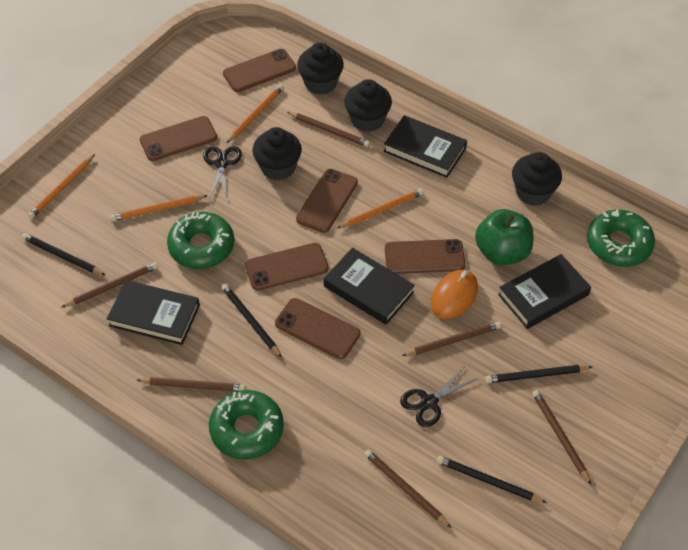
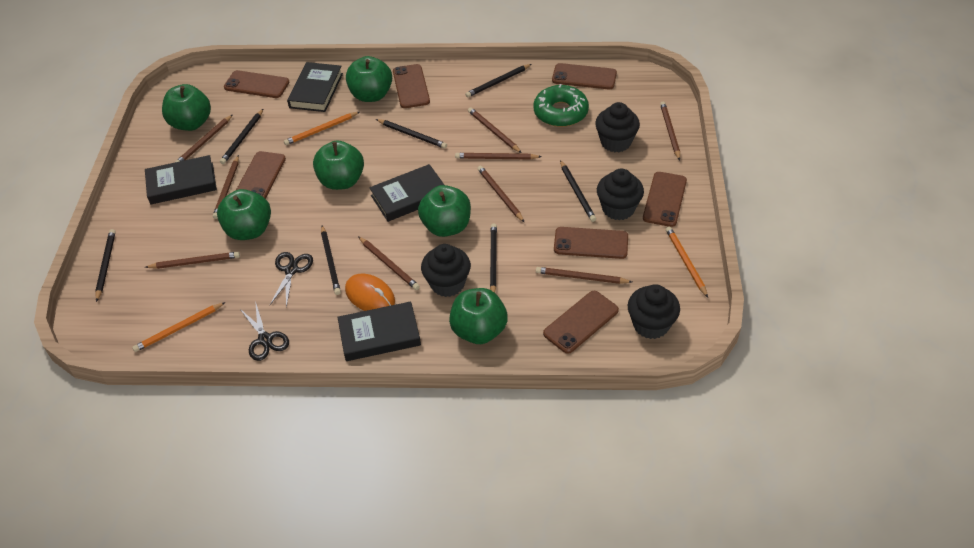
black pencil: 4 -> 7
brown pencil: 6 -> 9
brown phone: 6 -> 7
green apple: 1 -> 6
green donut: 3 -> 1
orange pencil: 4 -> 3

